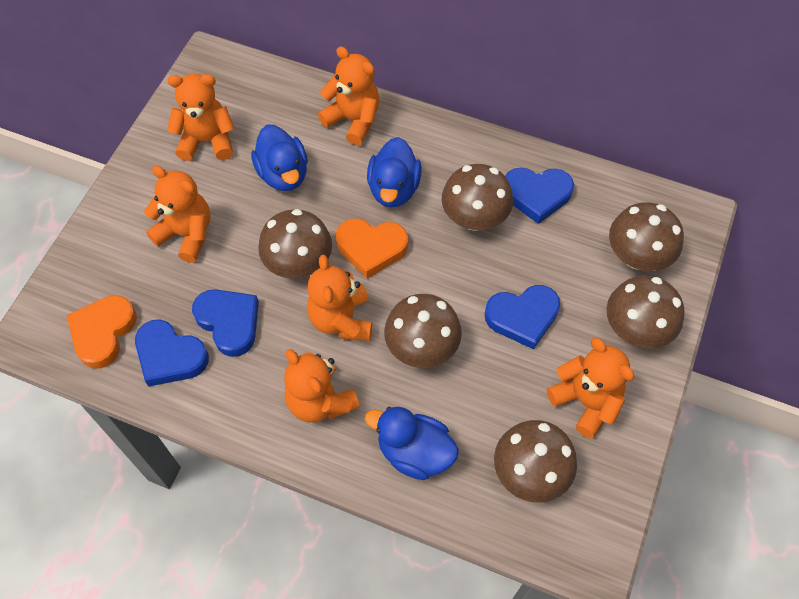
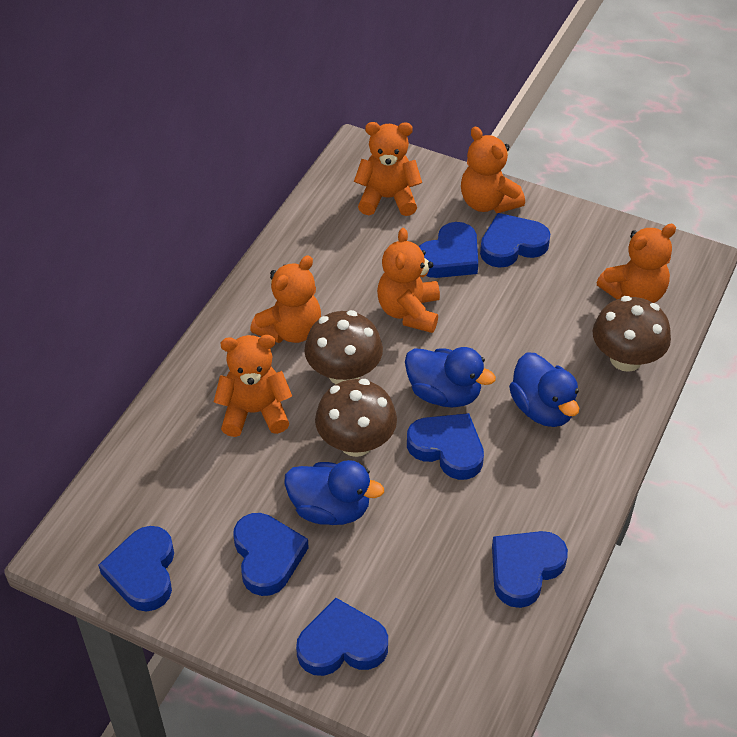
blue heart: 4 -> 7
brown mushroom: 6 -> 3
orange heart: 2 -> 0

